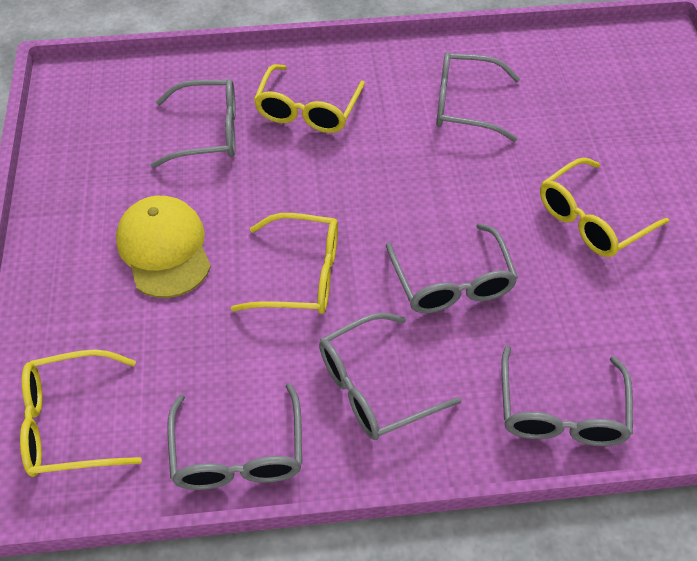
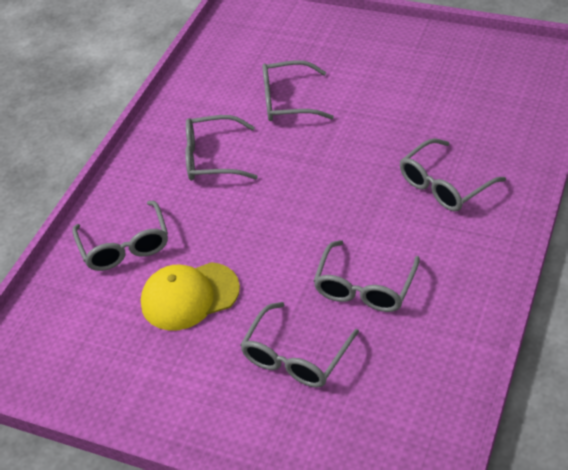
yellow glasses: 4 -> 0

